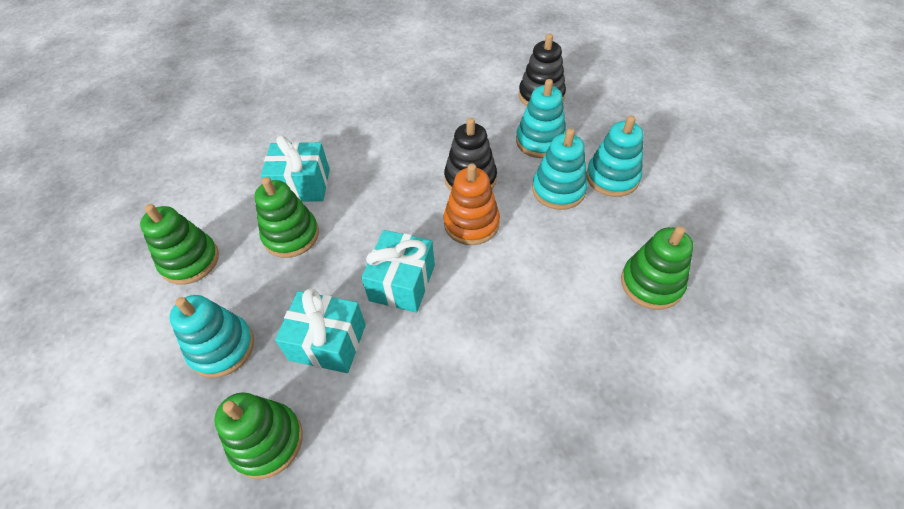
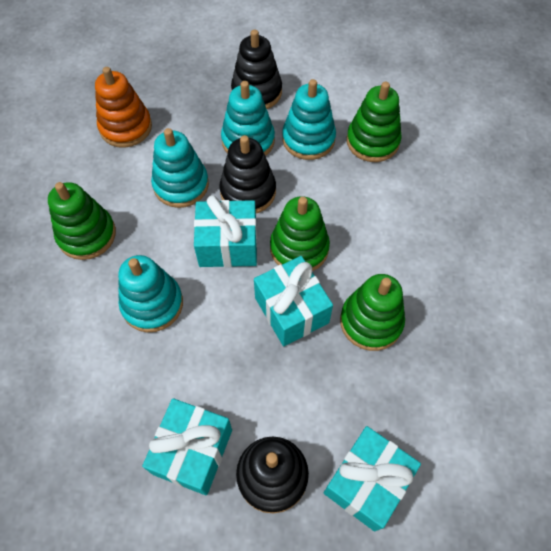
black stacking toy: 2 -> 3
turquoise gift: 3 -> 4

